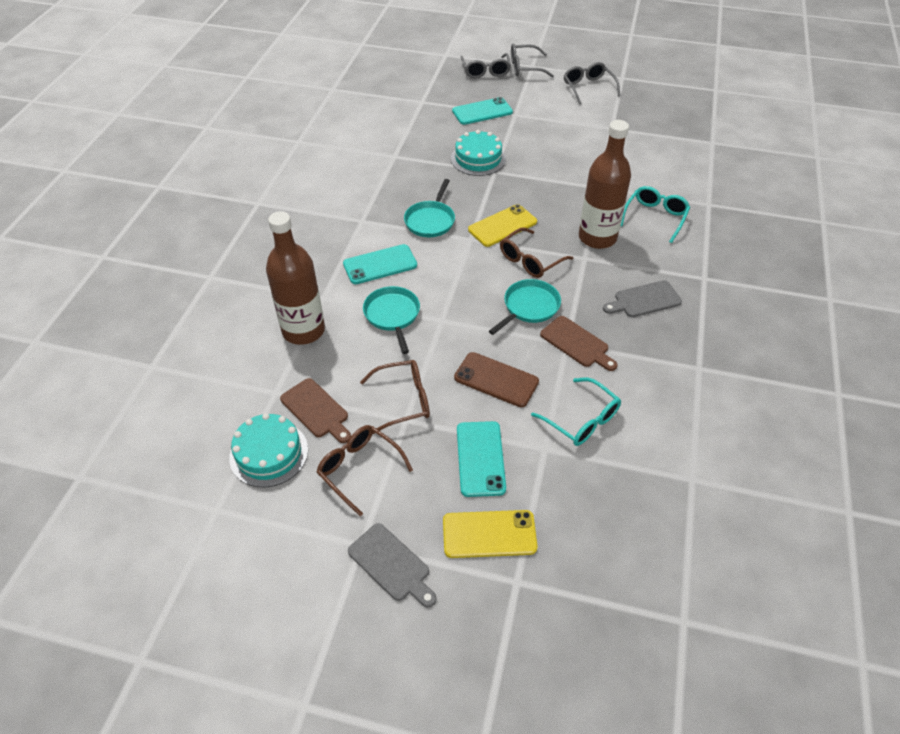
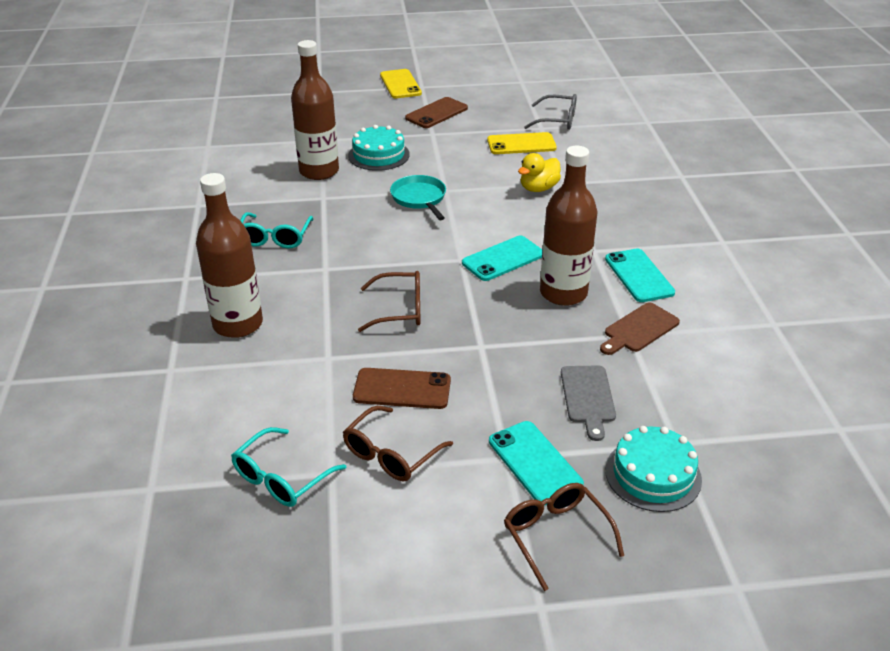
brown bottle: 2 -> 3
brown cutting board: 2 -> 1
brown phone: 1 -> 2
grey cutting board: 2 -> 1
grey glasses: 3 -> 1
turquoise pan: 3 -> 1
yellow duck: 0 -> 1

